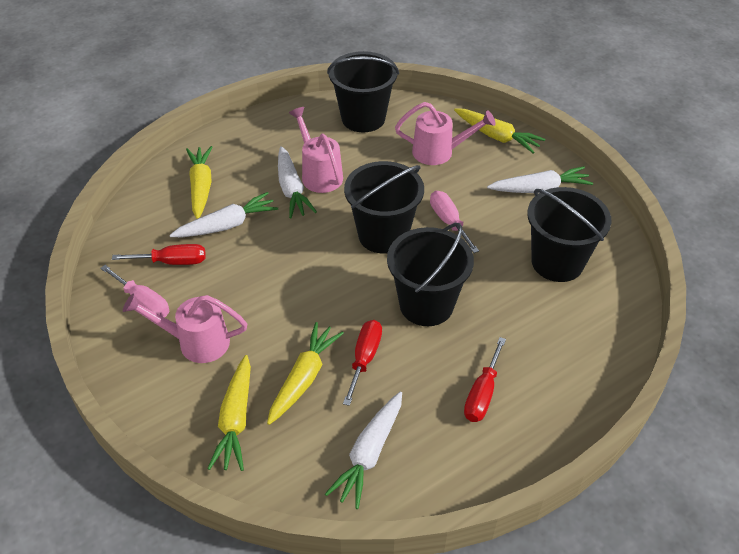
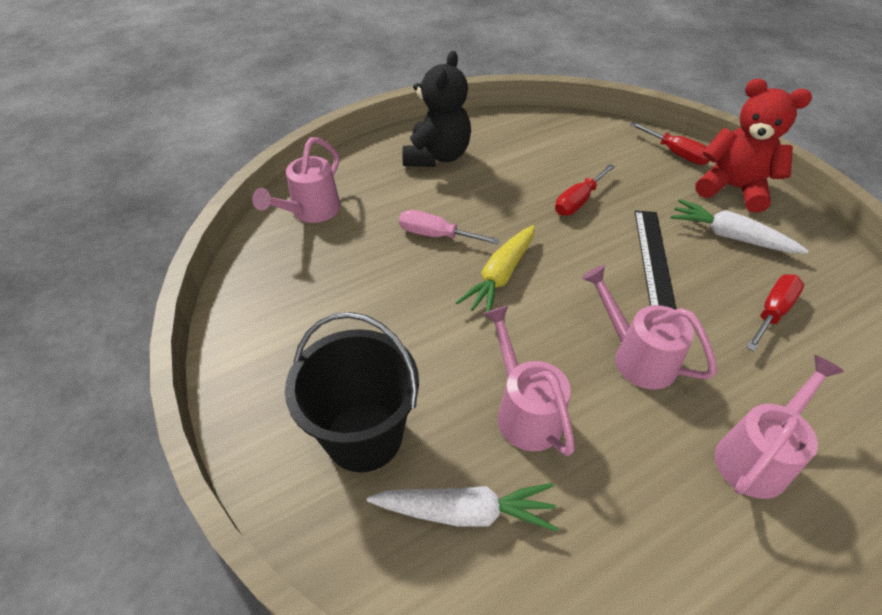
black bucket: 4 -> 1
black ruler: 0 -> 1
black teddy bear: 0 -> 1
pink screwdriver: 2 -> 1
pink watering can: 3 -> 4
red teddy bear: 0 -> 1
white carrot: 4 -> 2
yellow carrot: 4 -> 1

